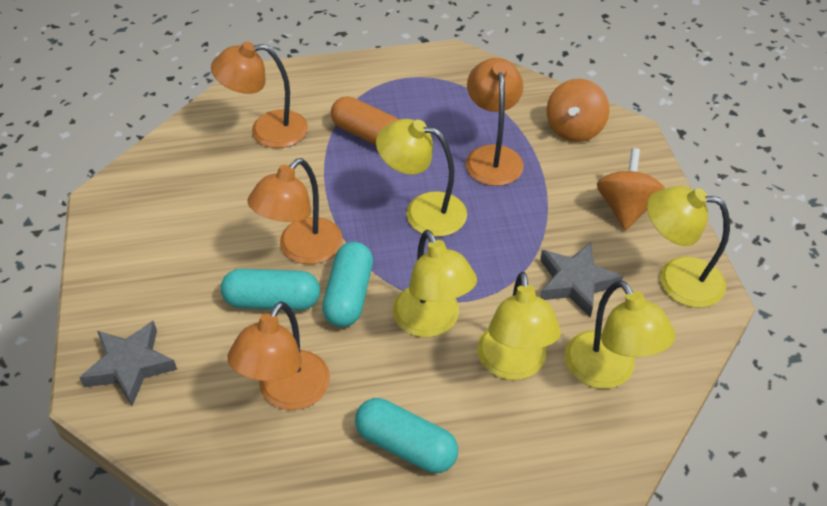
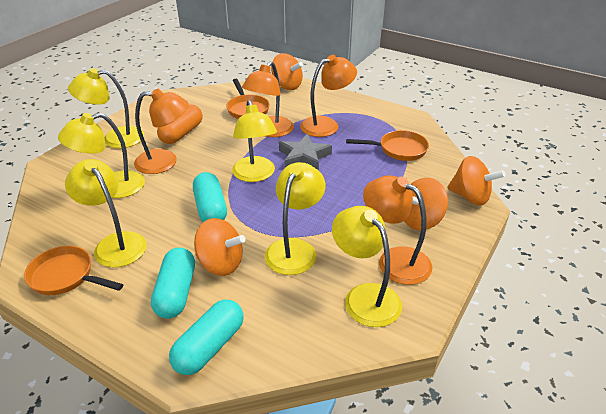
grey star: 2 -> 1
orange pan: 0 -> 3
orange spinning top: 2 -> 4
yellow lamp: 5 -> 6

